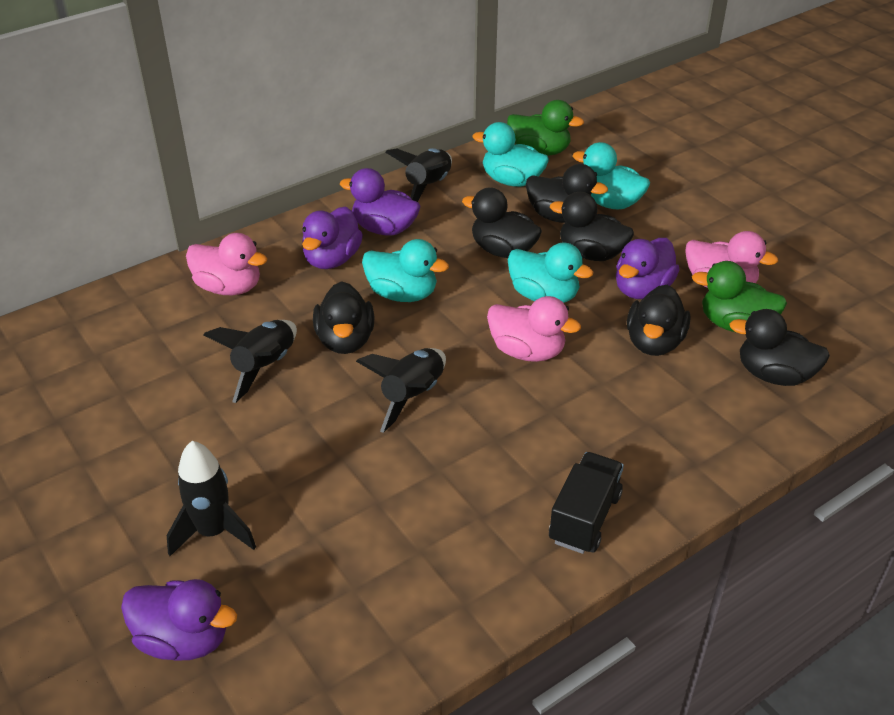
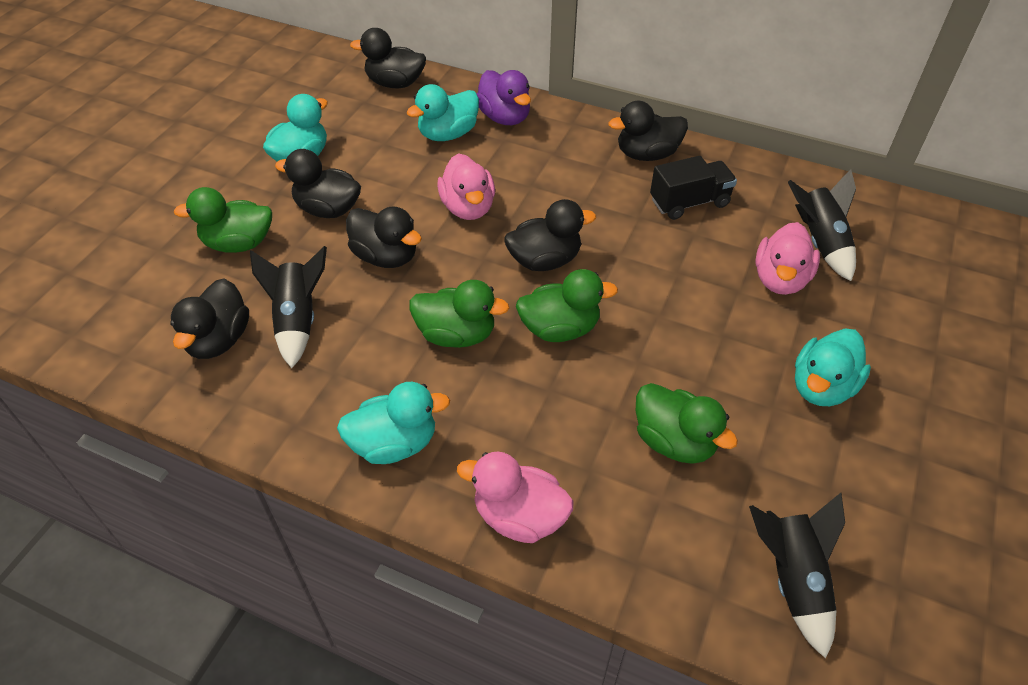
black rocket: 4 -> 3
green duck: 2 -> 4
purple duck: 4 -> 1

